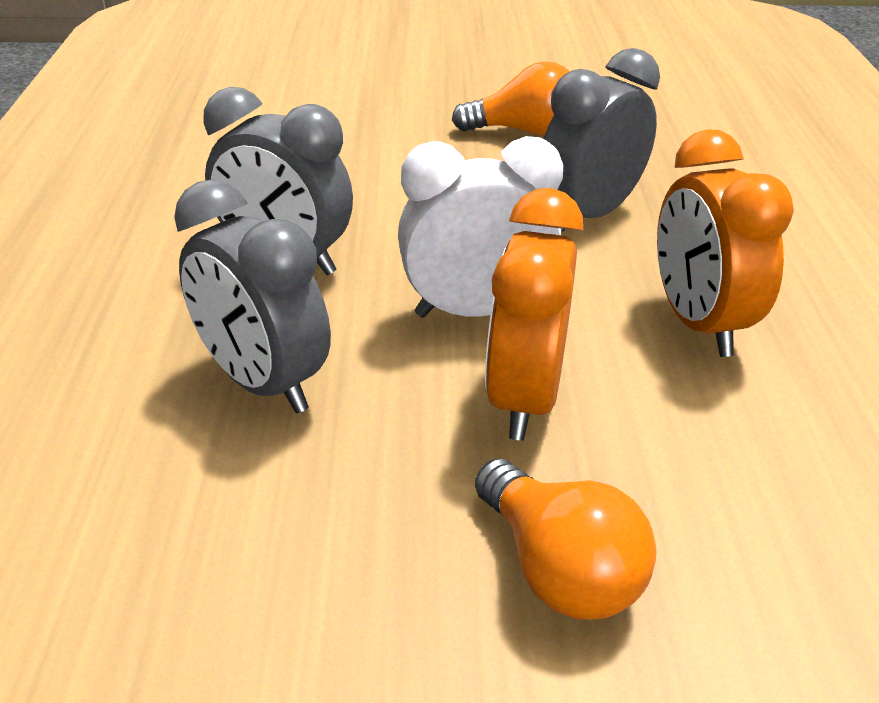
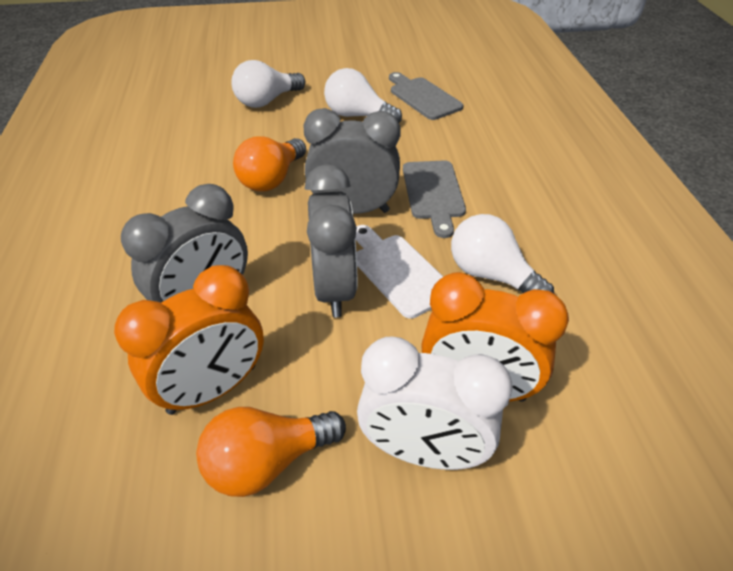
grey cutting board: 0 -> 2
white cutting board: 0 -> 1
white light bulb: 0 -> 3

